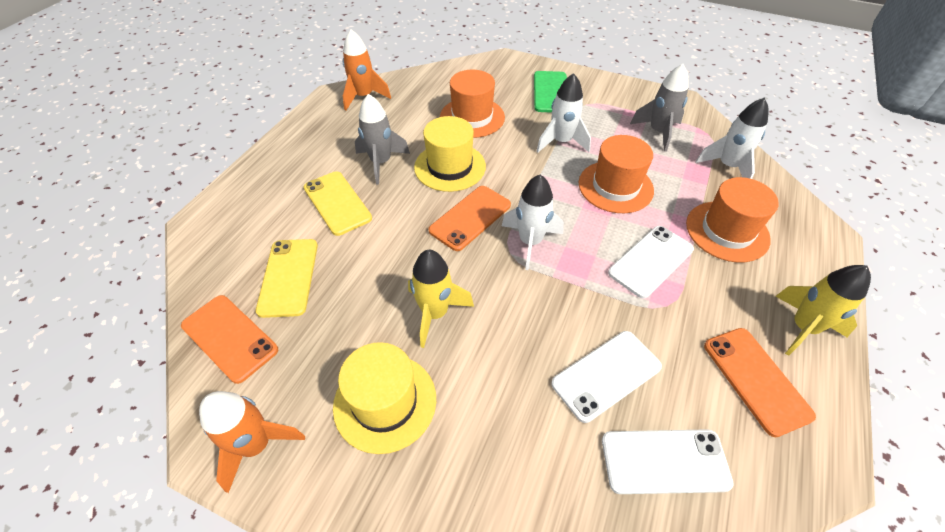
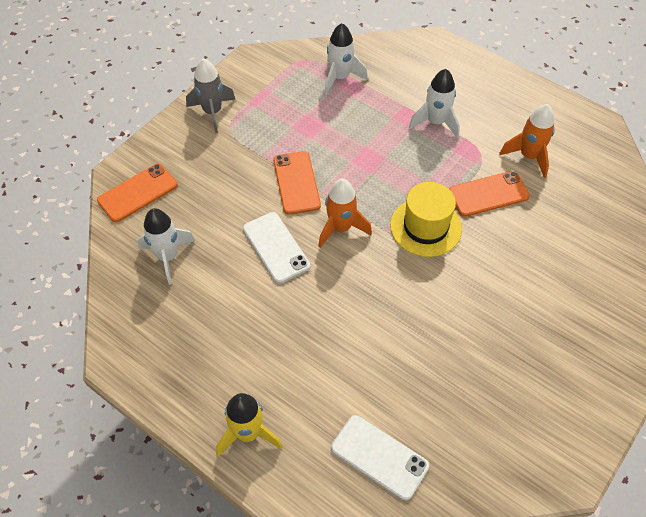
green phone: 1 -> 0
grey rocket: 2 -> 1
orange hat: 3 -> 0
white phone: 3 -> 2
yellow hat: 2 -> 1
yellow phone: 2 -> 0
yellow rocket: 2 -> 1

